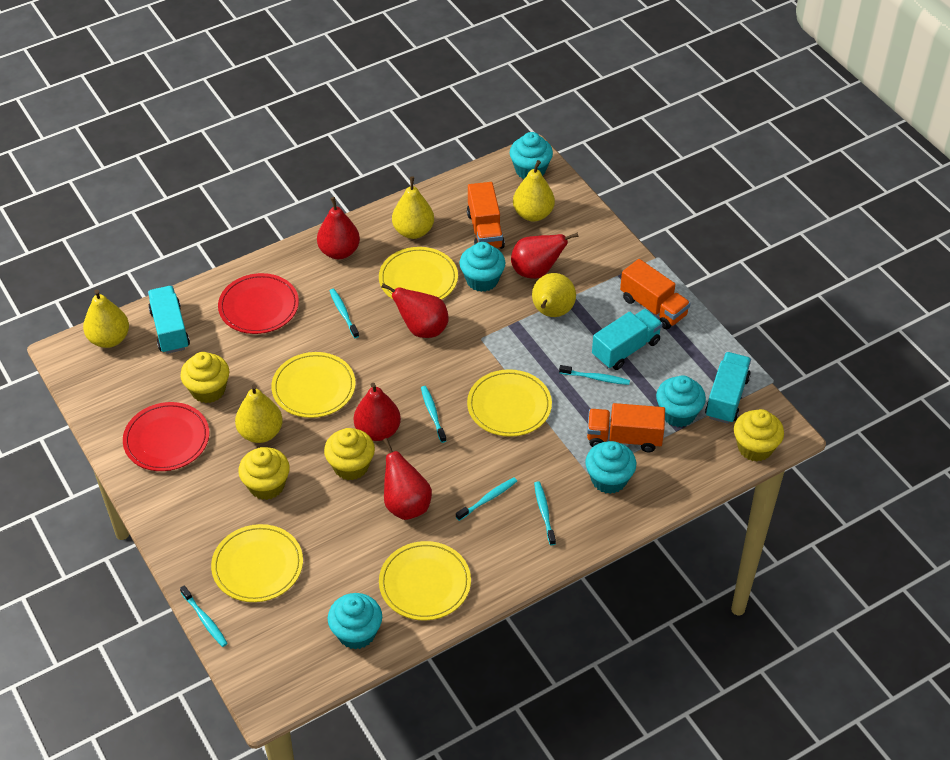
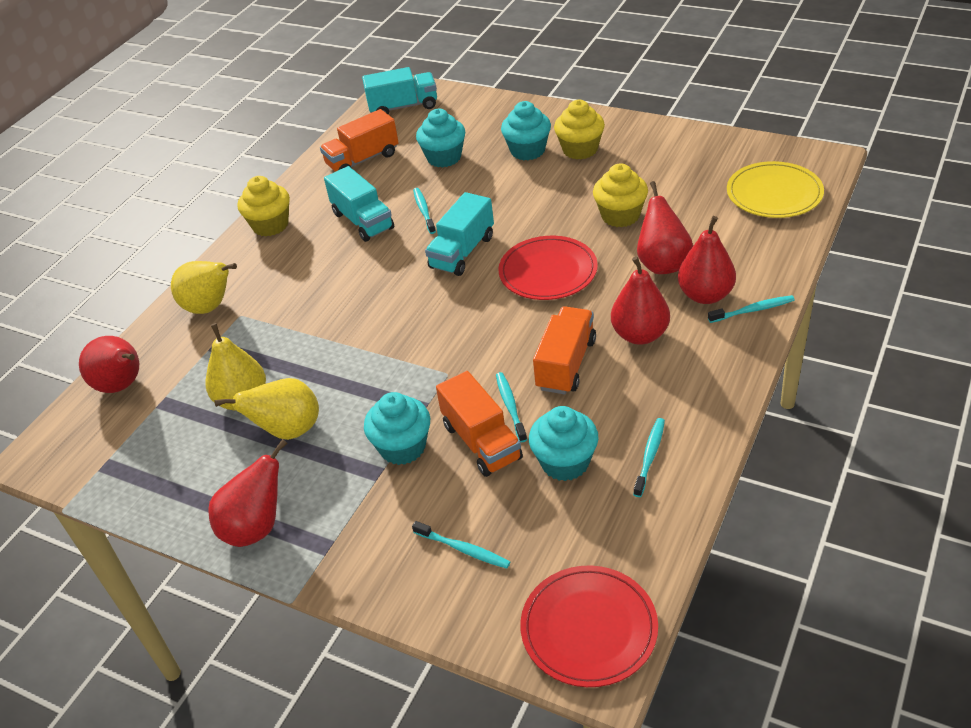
turquoise cupcake: 5 -> 4
turquoise toothbrush: 6 -> 5
yellow cupcake: 4 -> 3
yellow pear: 5 -> 3
yellow plate: 5 -> 1

